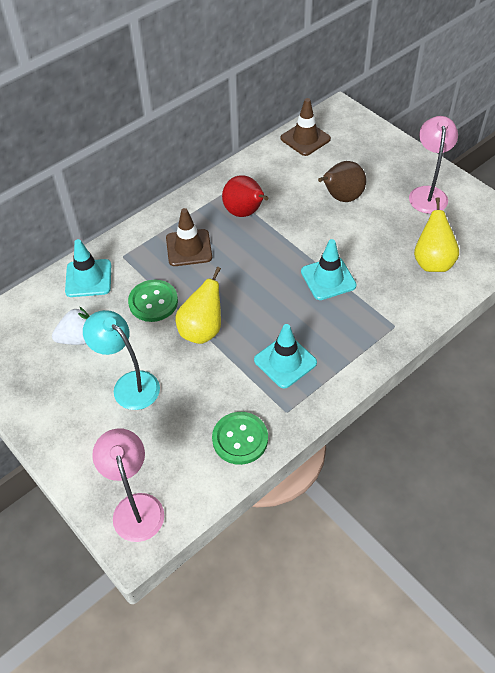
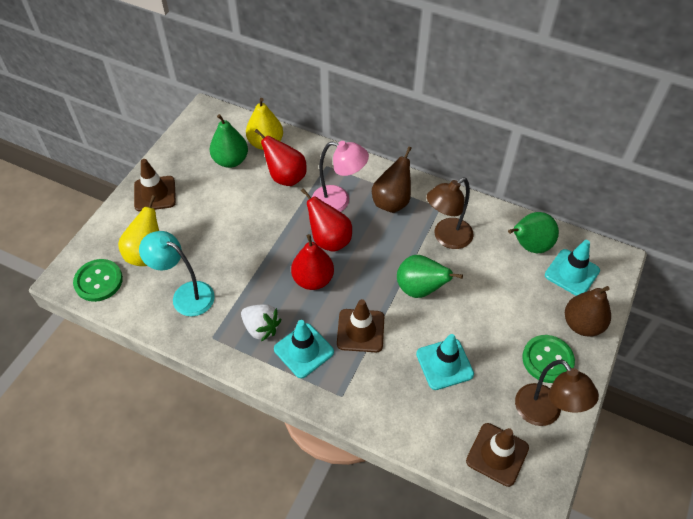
brown lamp: 0 -> 2
brown pear: 1 -> 2
brown traffic cone: 2 -> 3
green pear: 0 -> 3
pink lamp: 2 -> 1
red pear: 1 -> 3

